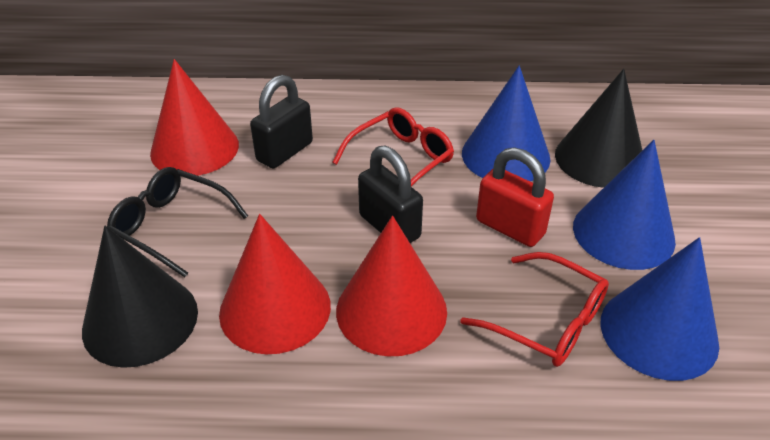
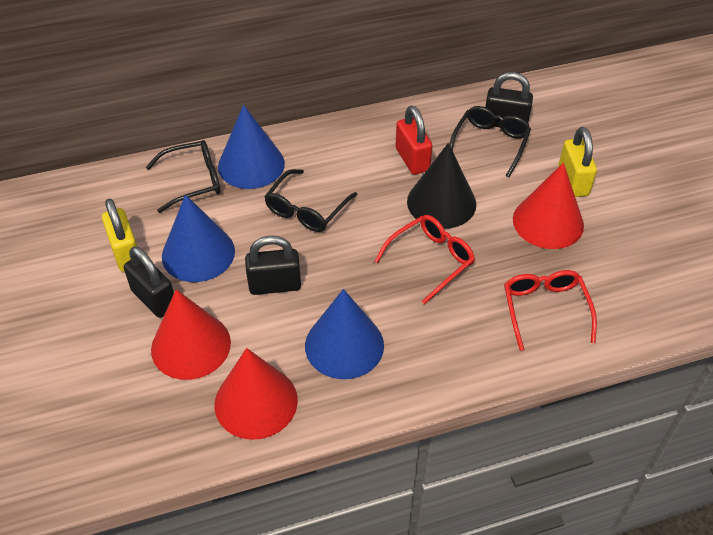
black cone: 2 -> 1
black glasses: 1 -> 3
black padlock: 2 -> 3
yellow padlock: 0 -> 2

